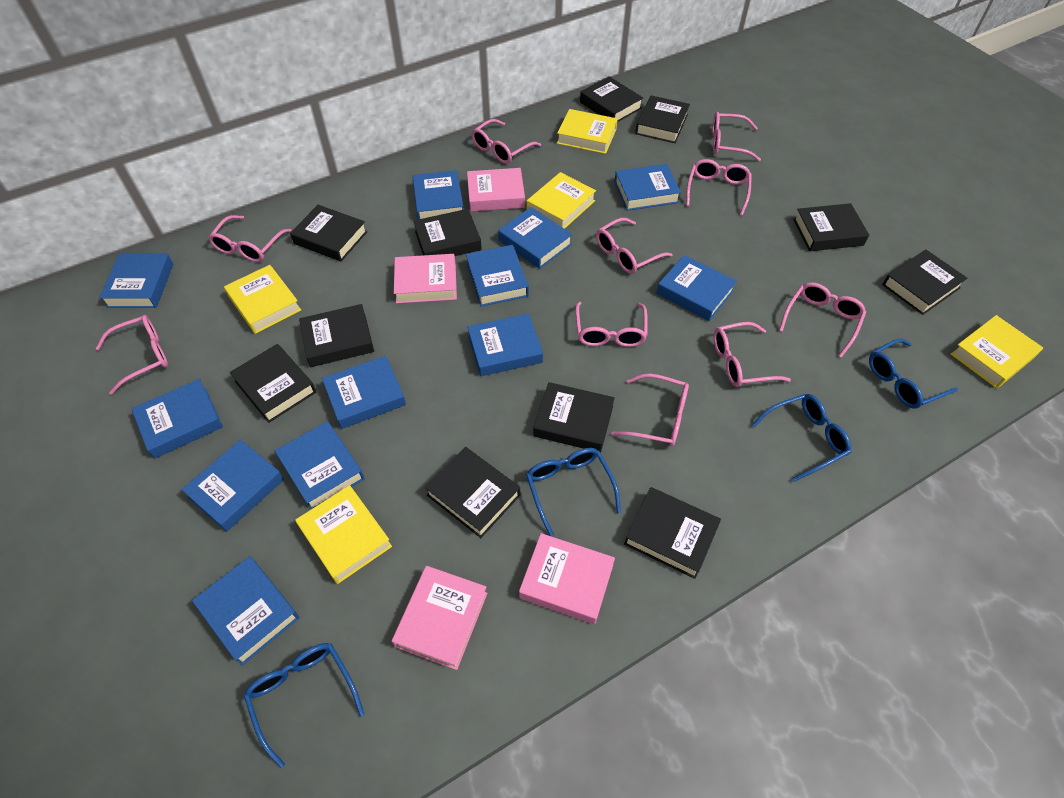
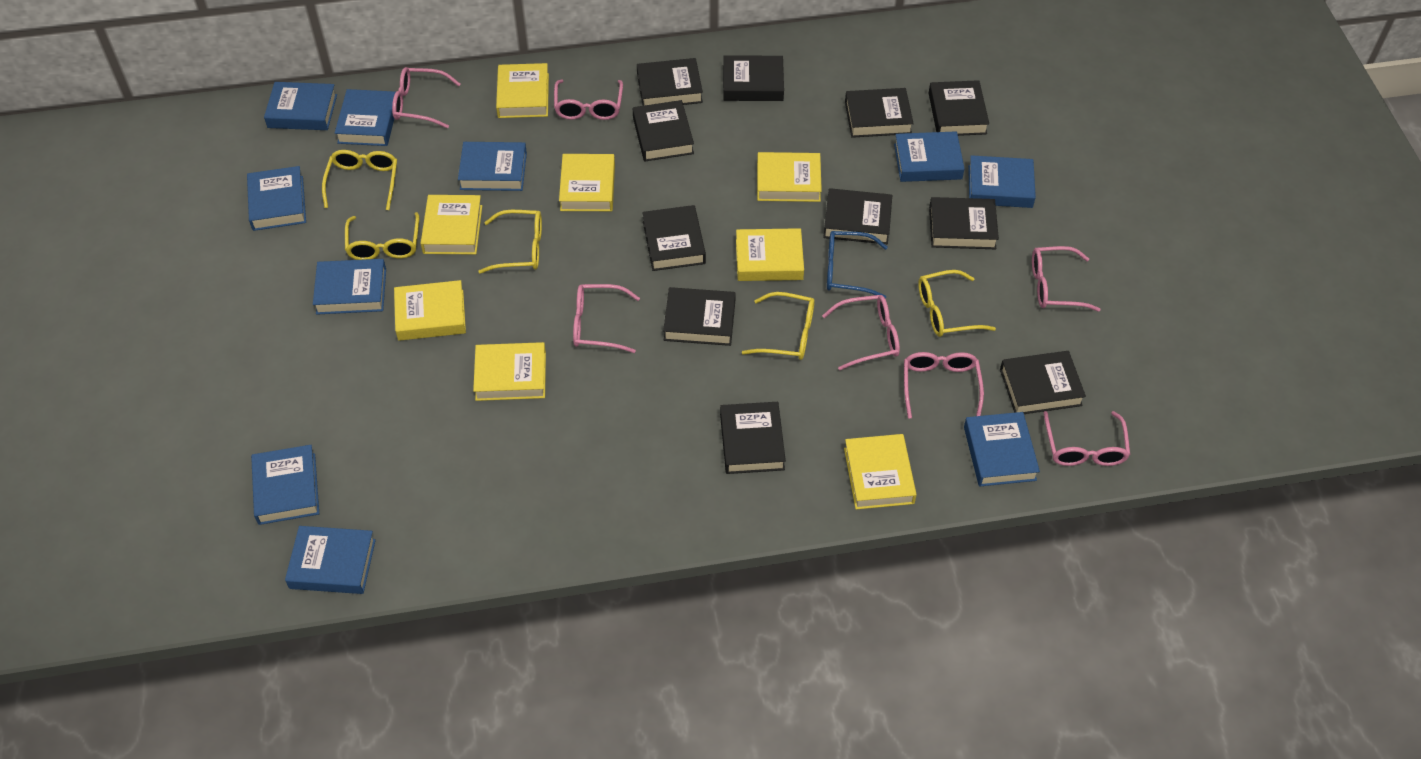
blue book: 12 -> 10
blue glasses: 4 -> 1
pink book: 4 -> 0
pink glasses: 10 -> 7
yellow book: 5 -> 8
yellow glasses: 0 -> 5

